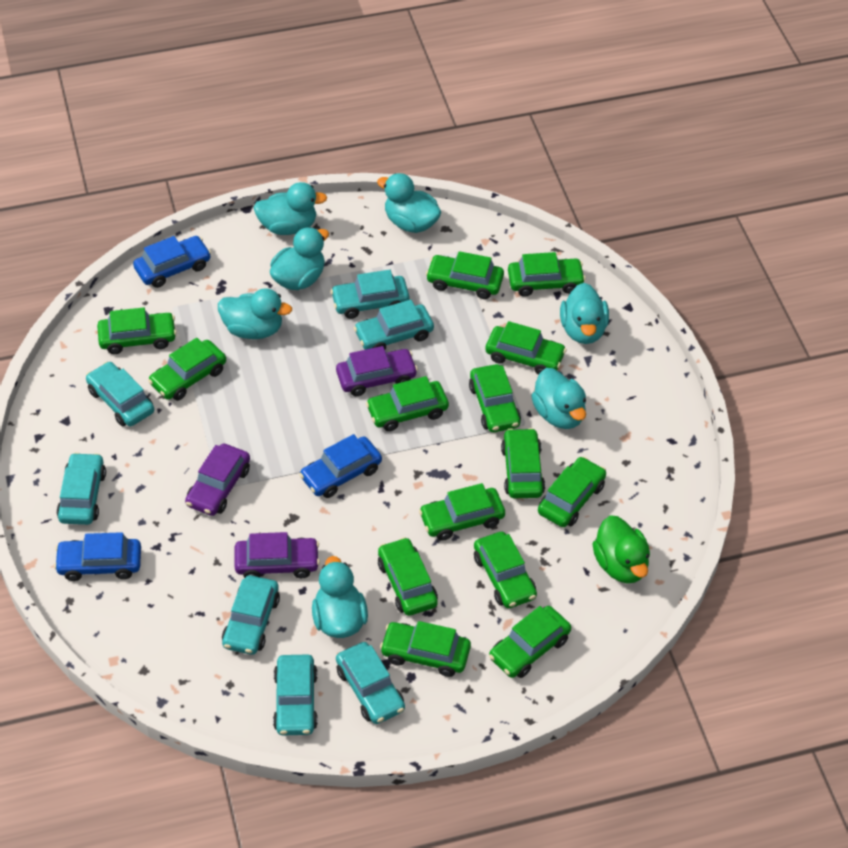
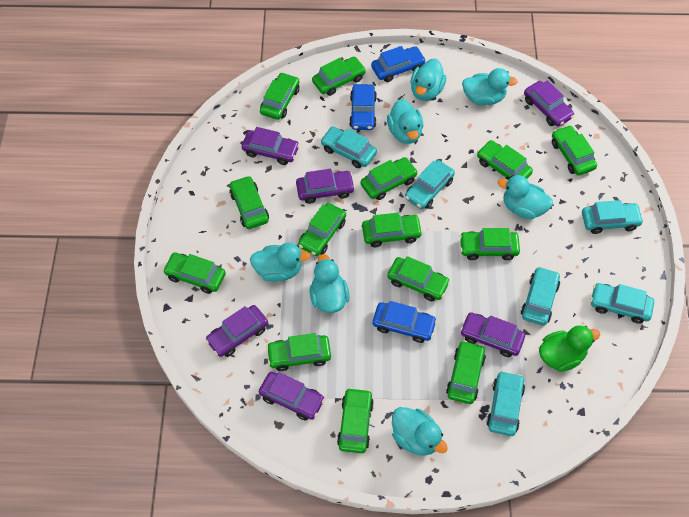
purple car: 3 -> 6
turquoise car: 7 -> 6

